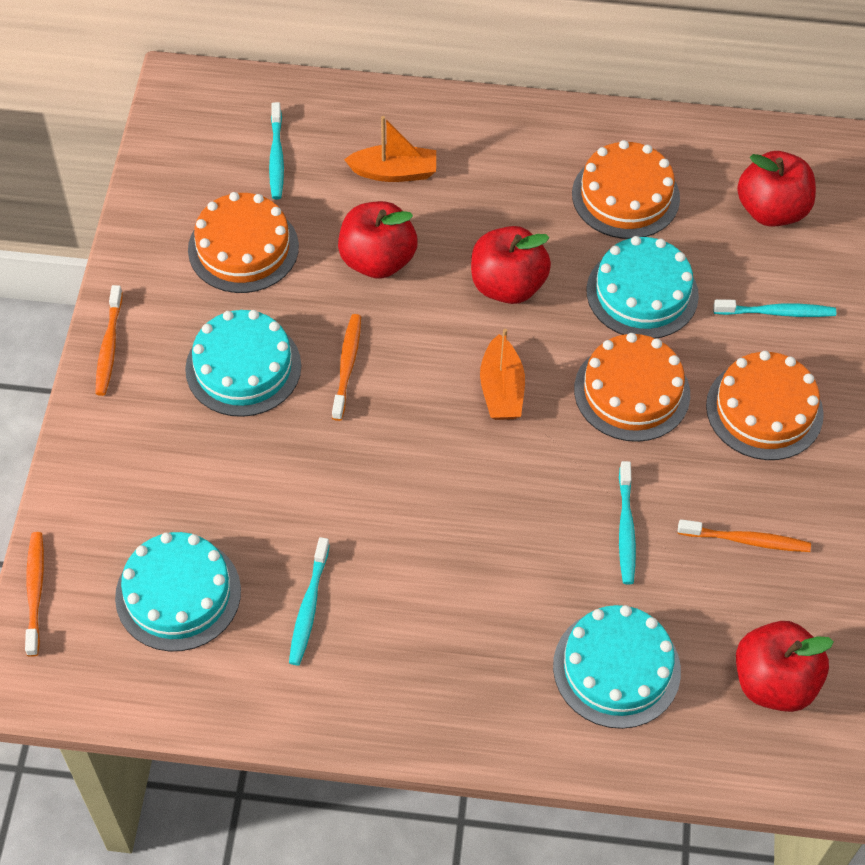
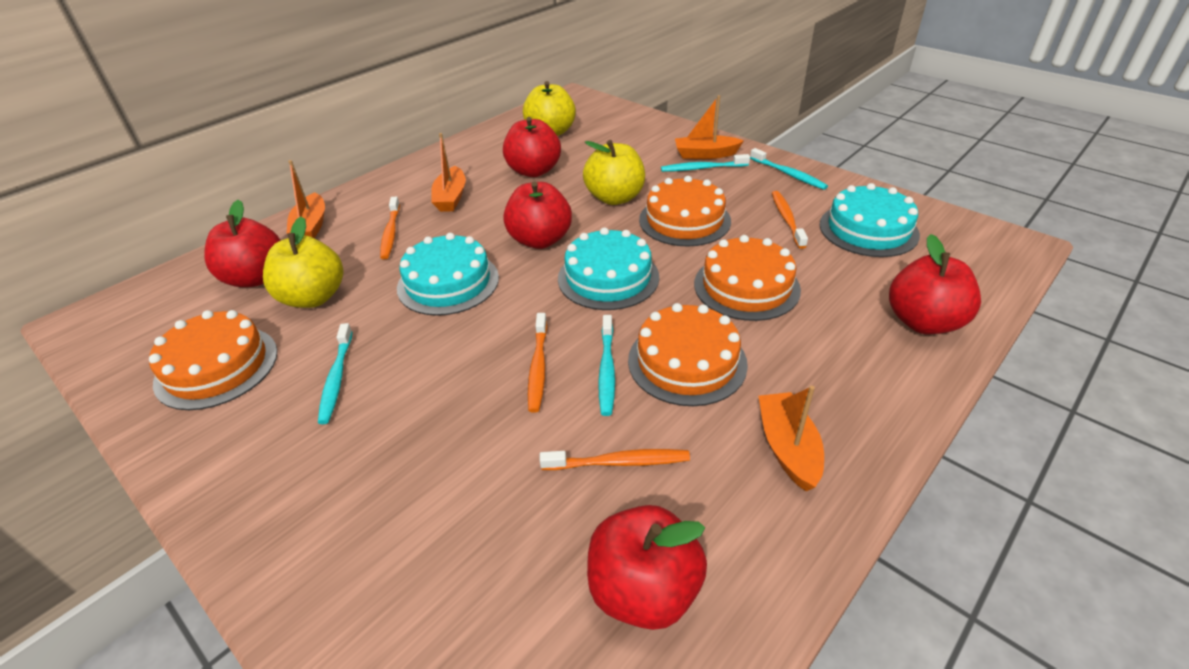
orange boat: 2 -> 4
red apple: 4 -> 5
turquoise cake: 4 -> 3
yellow apple: 0 -> 3

